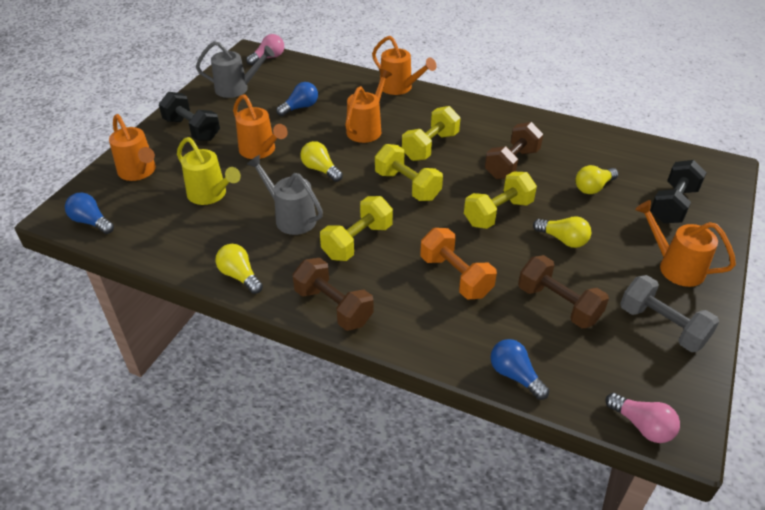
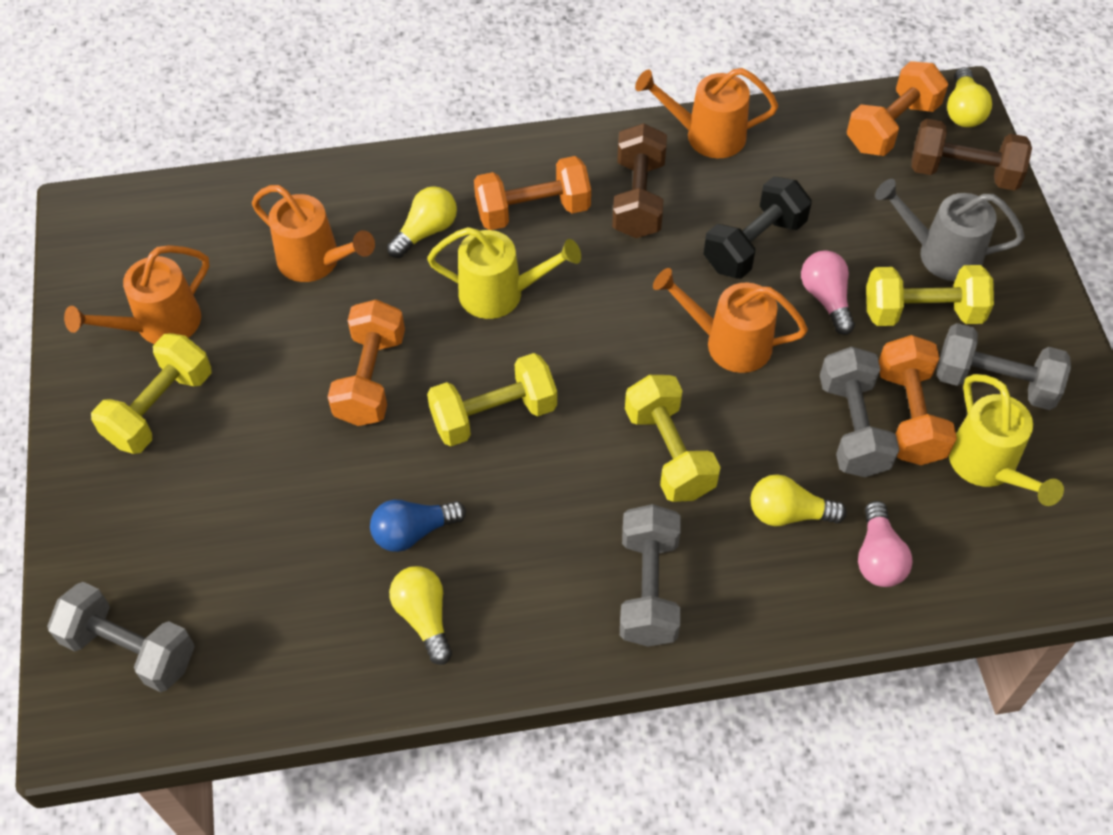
black dumbbell: 2 -> 1
blue light bulb: 3 -> 1
brown dumbbell: 3 -> 2
grey dumbbell: 1 -> 4
grey watering can: 2 -> 1
orange dumbbell: 1 -> 4
orange watering can: 5 -> 4
yellow watering can: 1 -> 2

